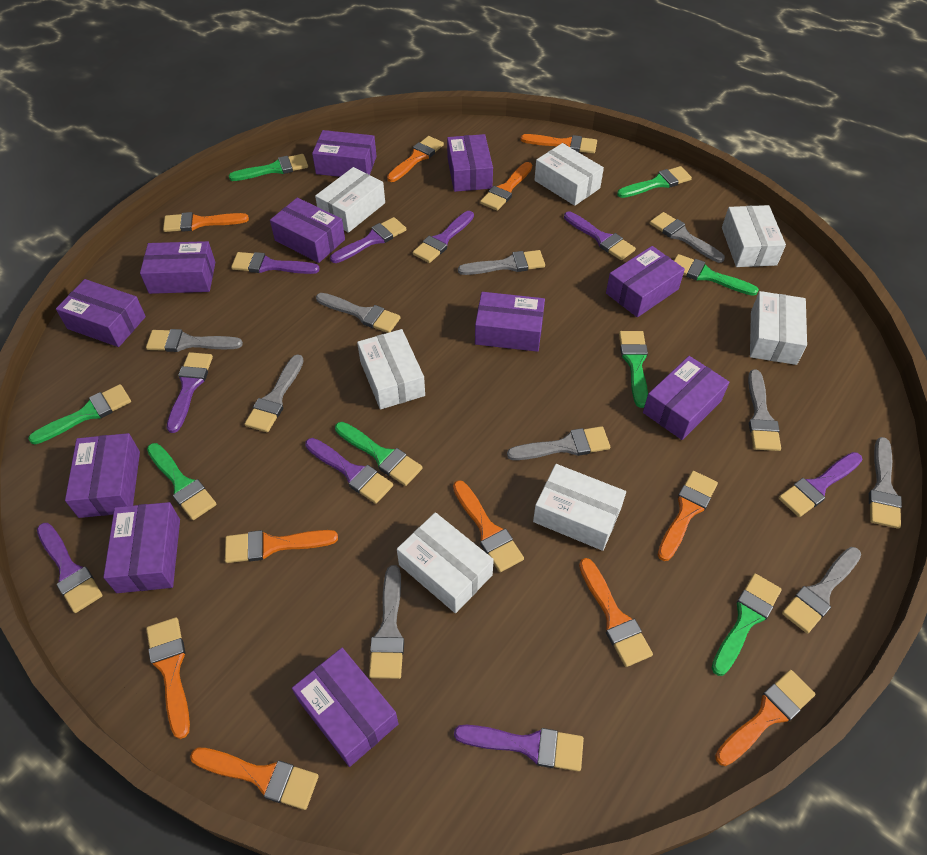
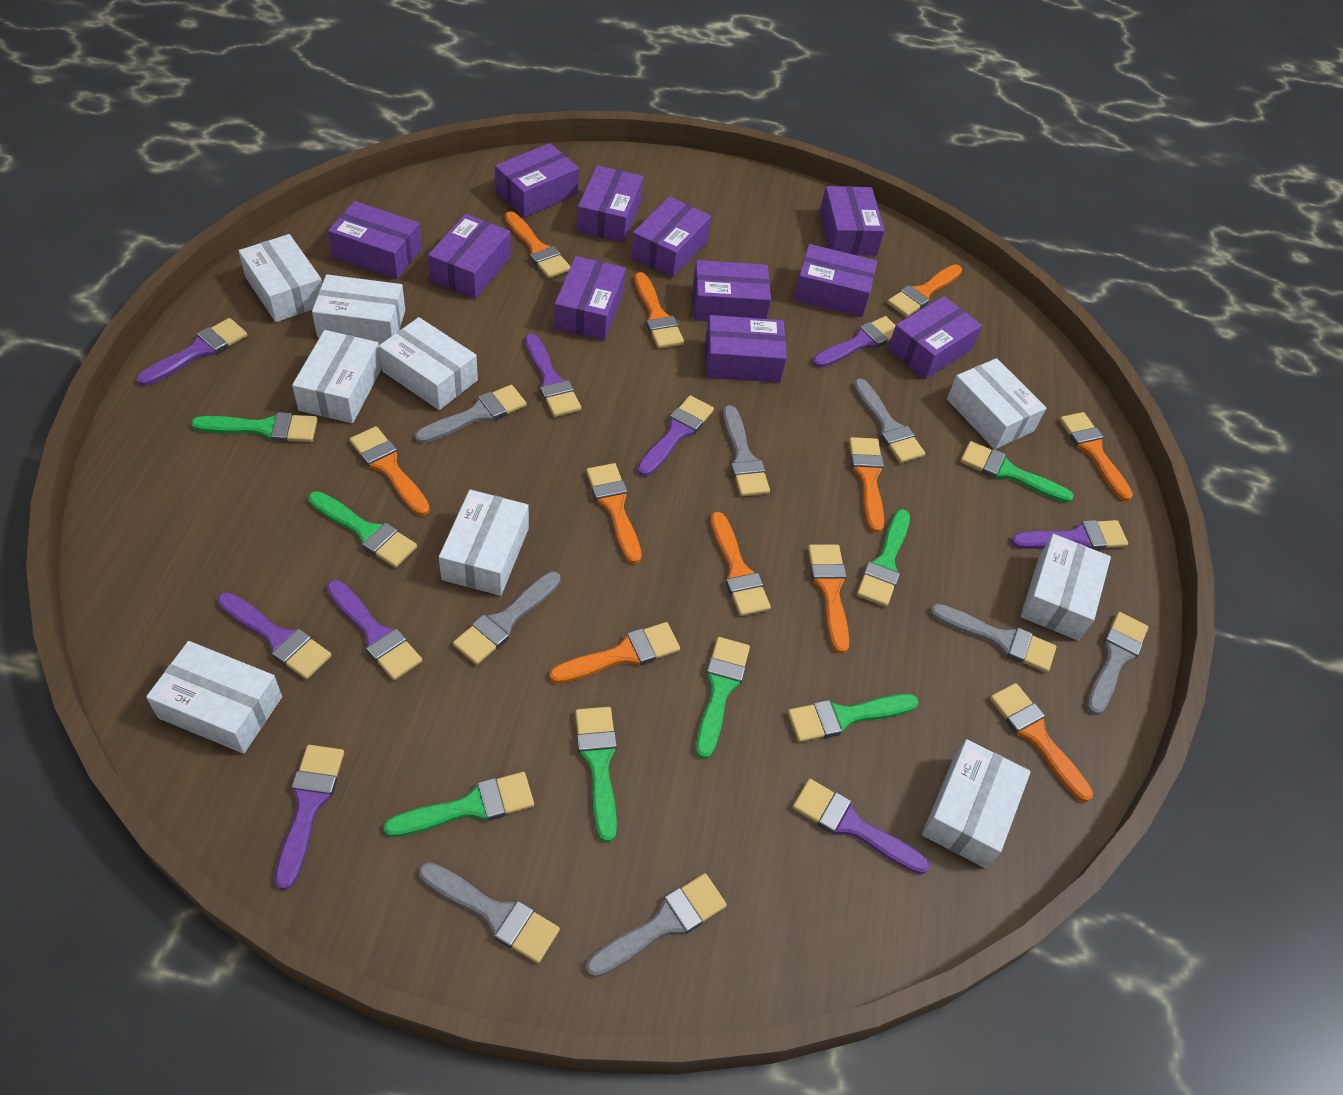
grey brush: 10 -> 8
white box: 7 -> 9

